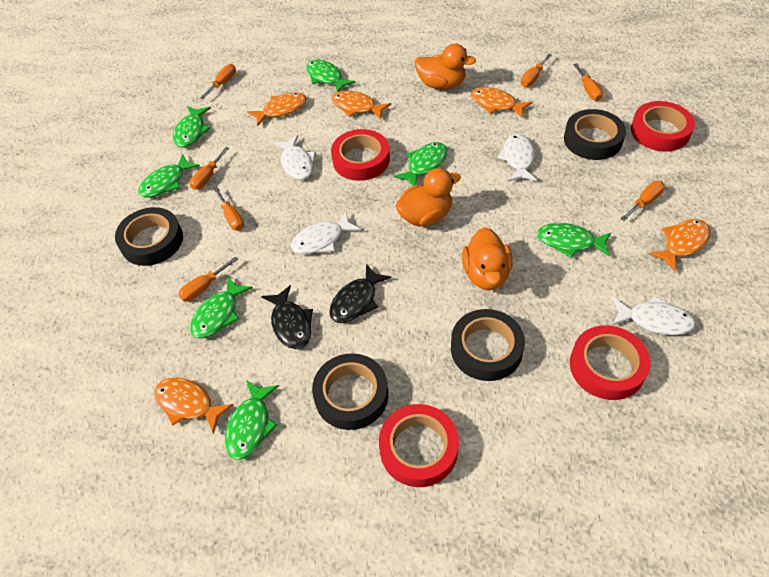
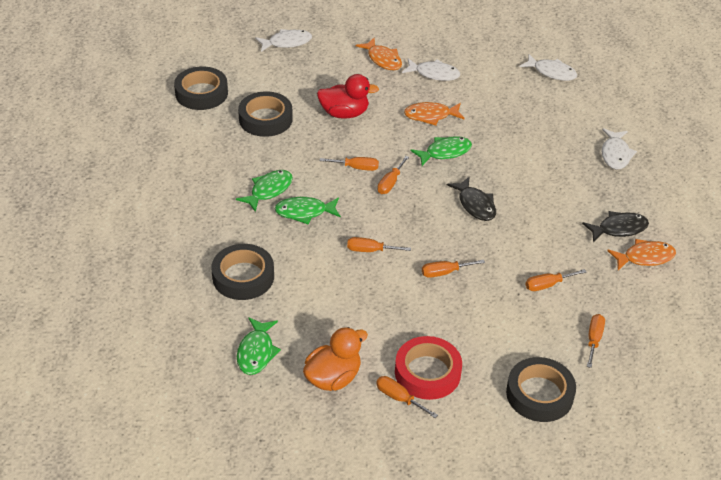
green fish: 7 -> 4
orange duck: 3 -> 1
orange fish: 5 -> 3
red duck: 0 -> 1
red tape: 4 -> 1

